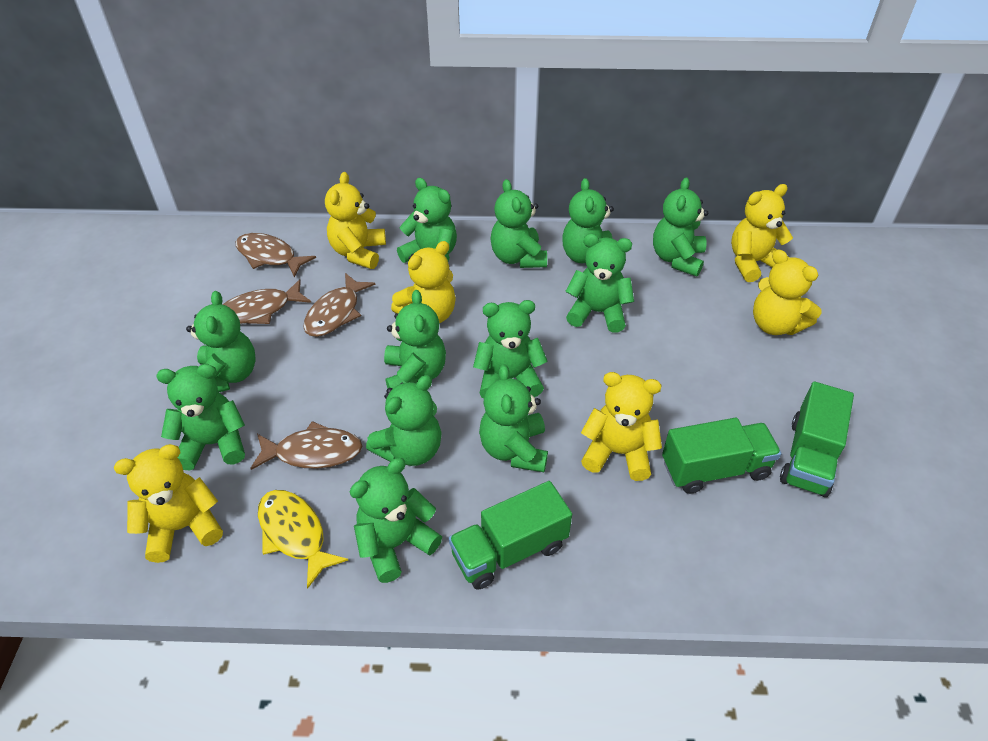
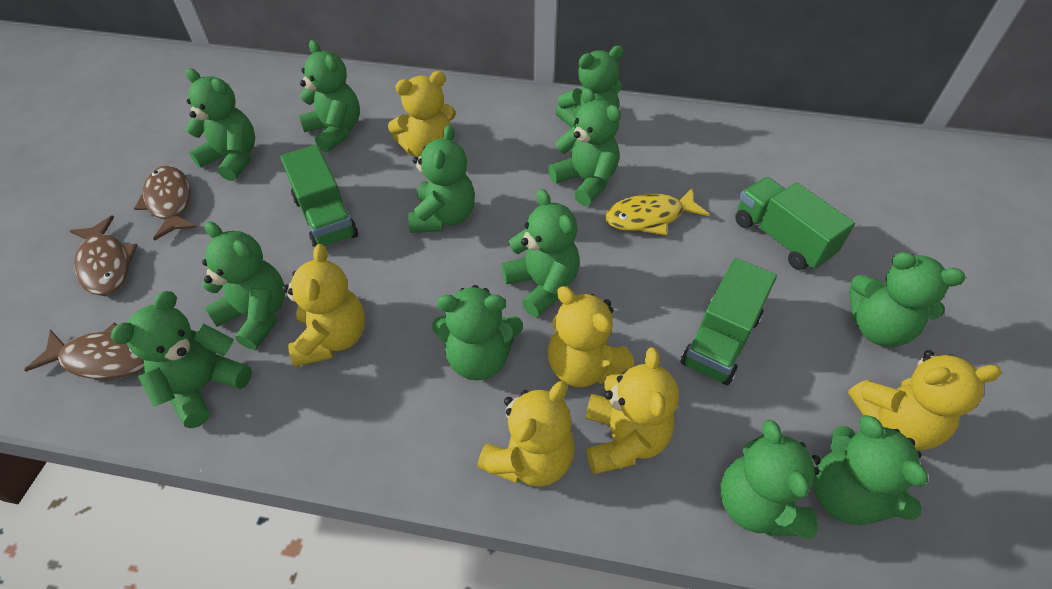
brown fish: 4 -> 3

